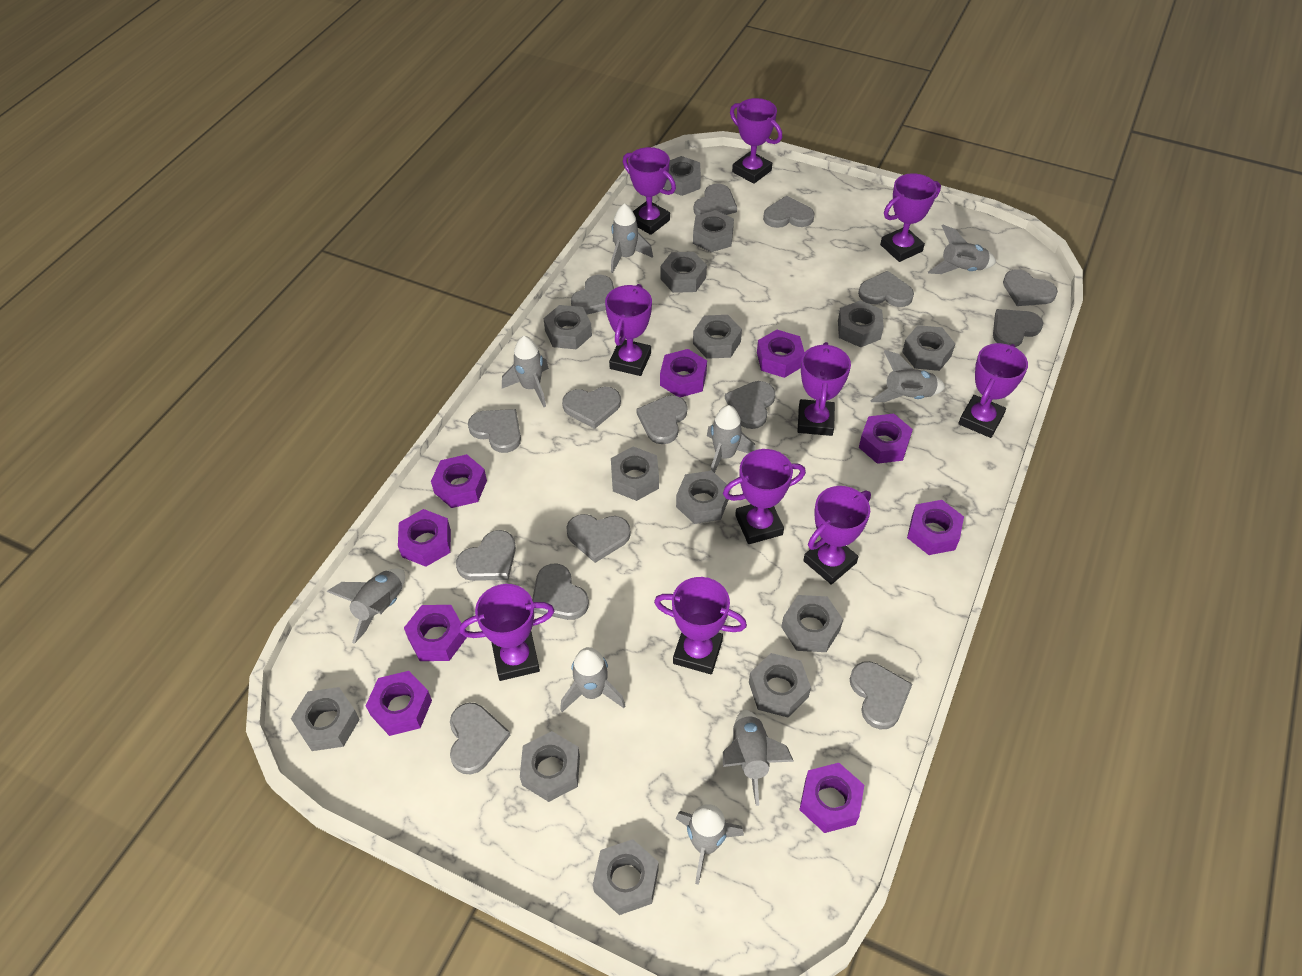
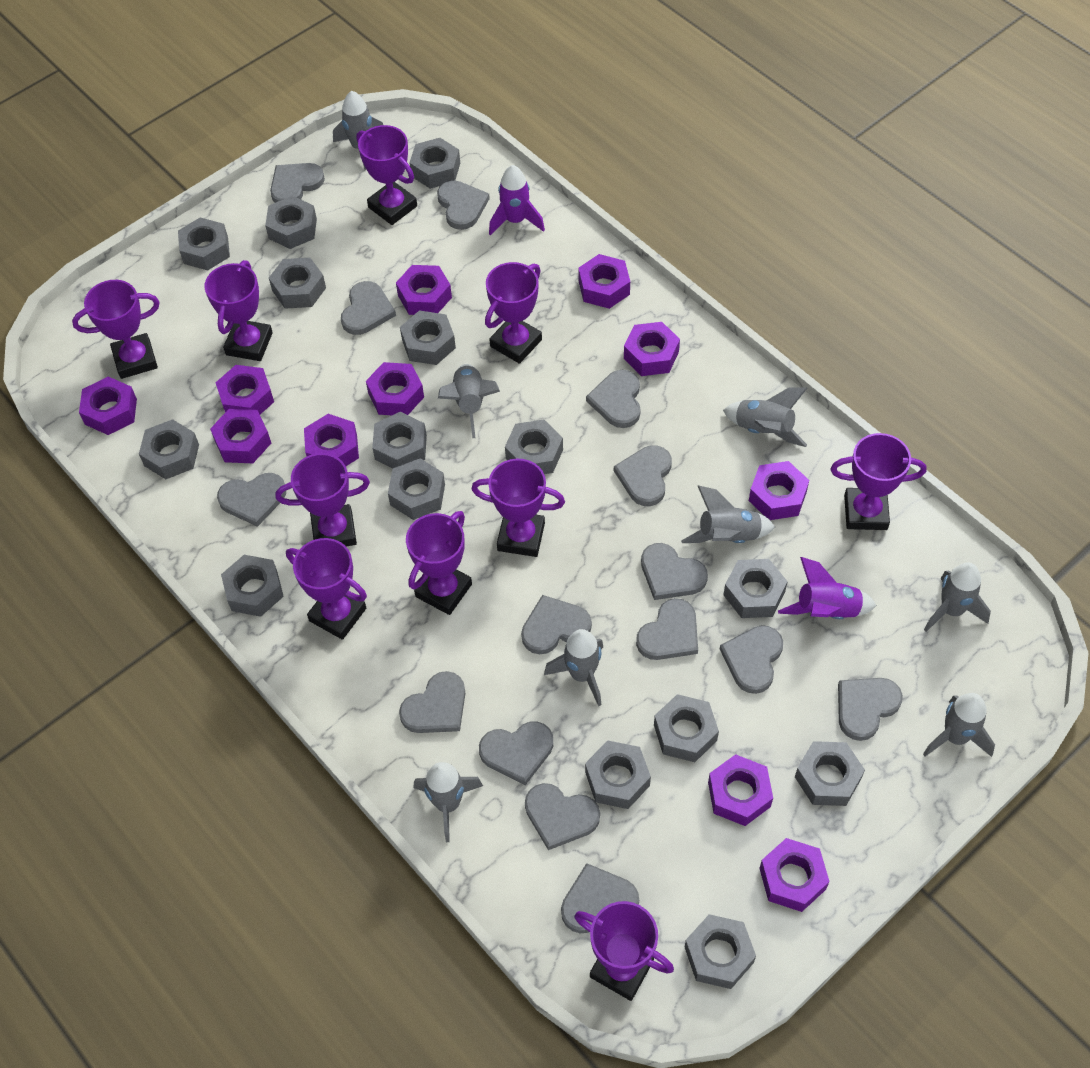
grey nut: 14 -> 15
grey rocket: 9 -> 8
purple nut: 9 -> 11
purple rocket: 0 -> 2

